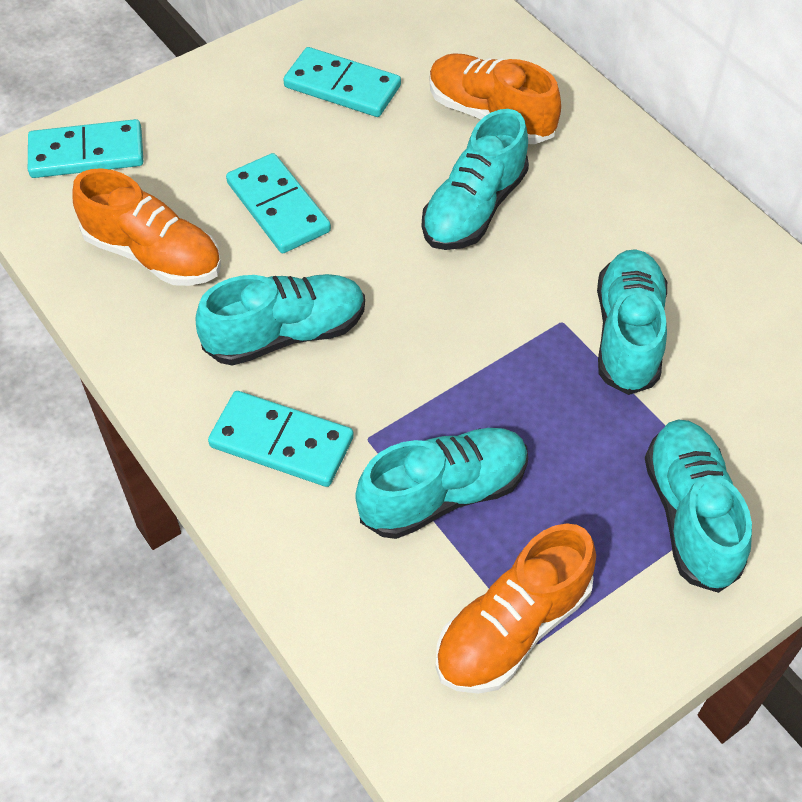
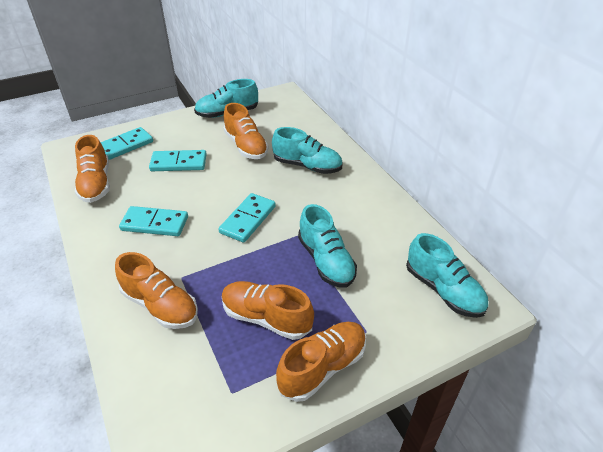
orange shoe: 3 -> 5
turquoise shoe: 5 -> 4

